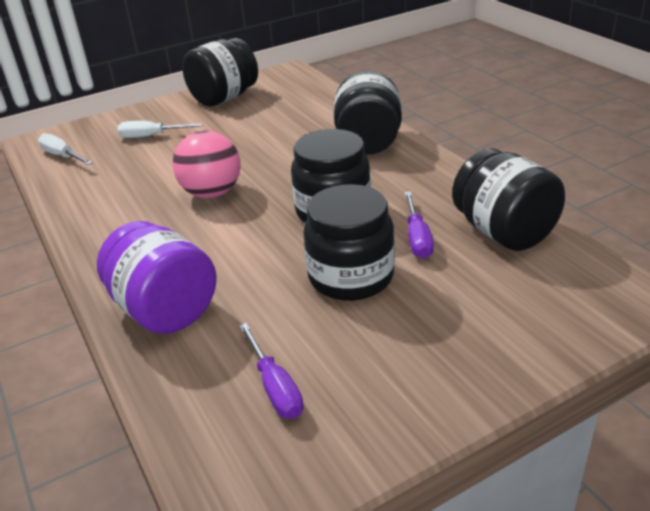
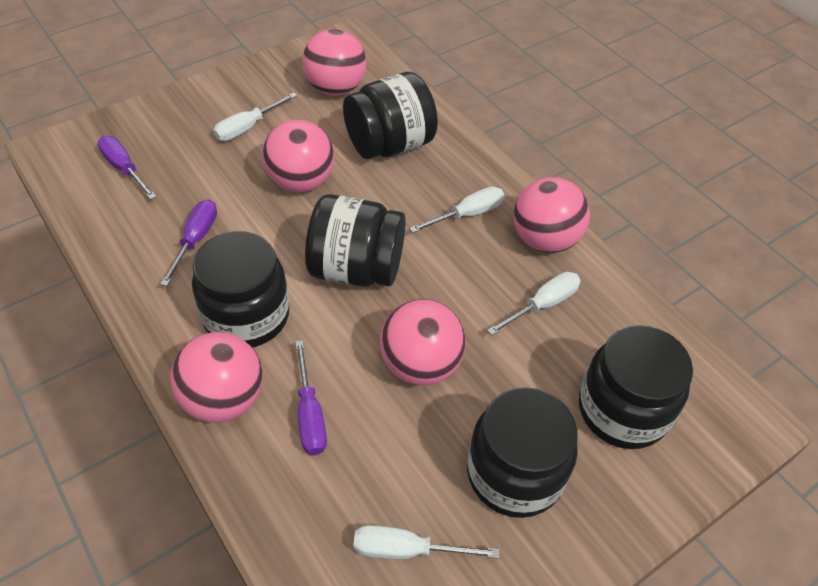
pink ball: 1 -> 5
purple jar: 1 -> 0
purple screwdriver: 2 -> 3
white screwdriver: 2 -> 4

